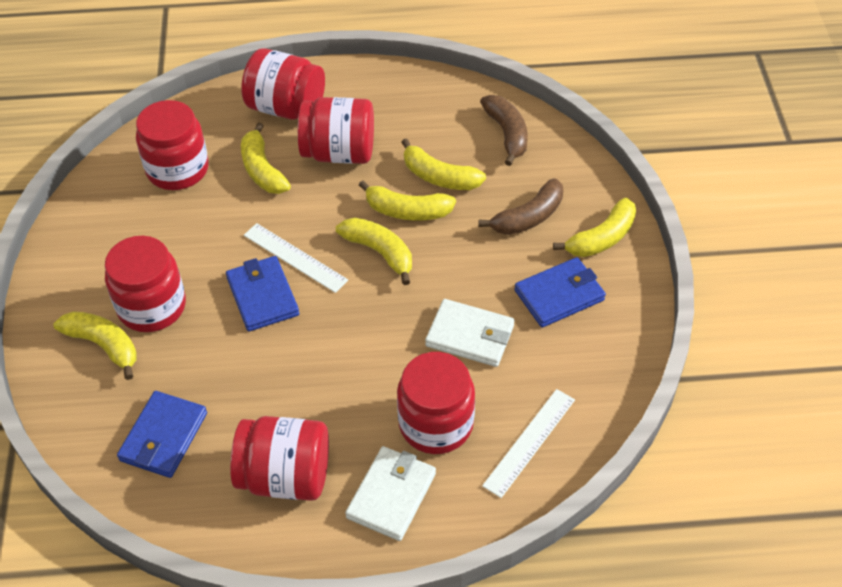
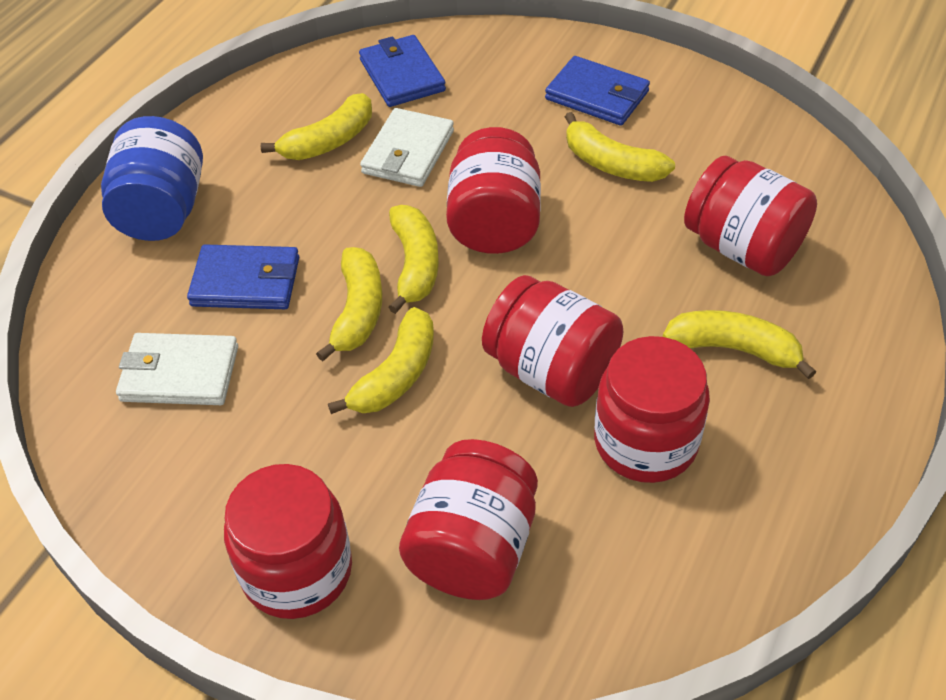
blue jar: 0 -> 1
brown banana: 2 -> 0
white ruler: 2 -> 0

